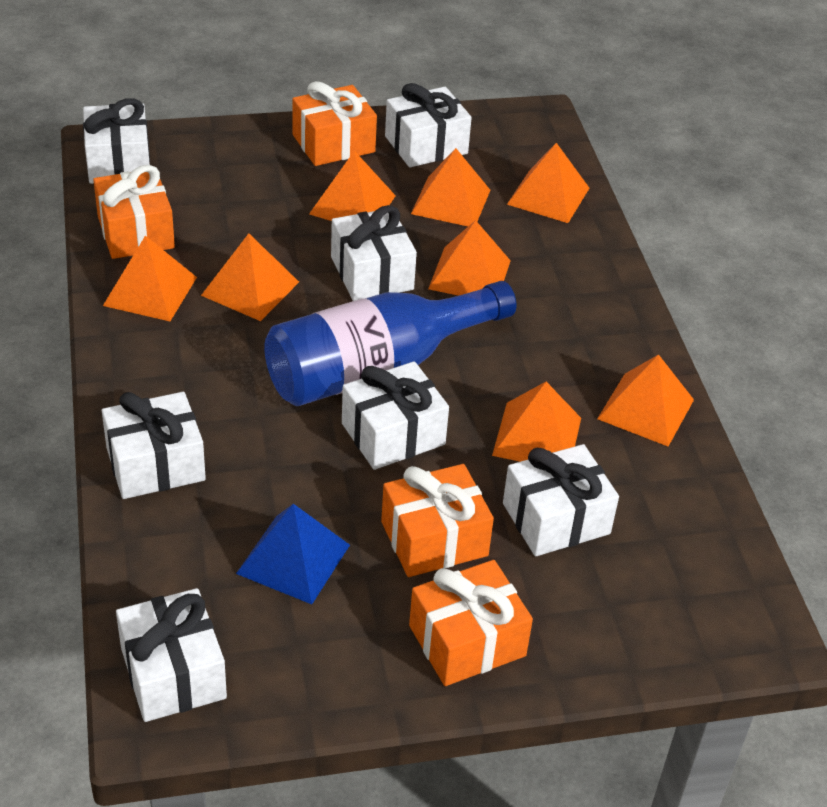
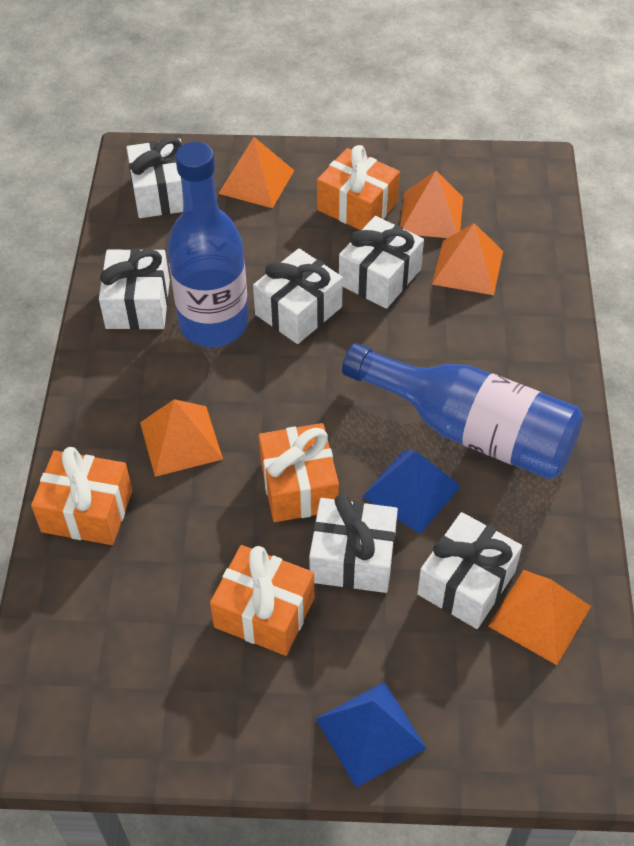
blue bottle: 1 -> 2
blue pyramid: 1 -> 2
orange pyramid: 8 -> 5
white gift: 7 -> 6

